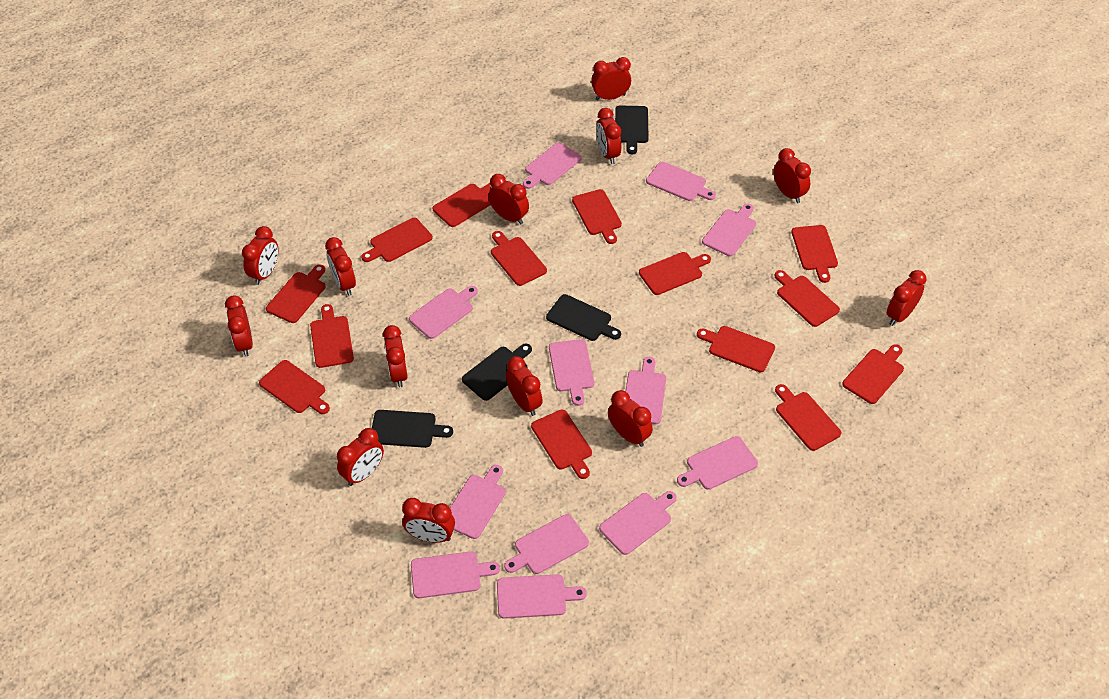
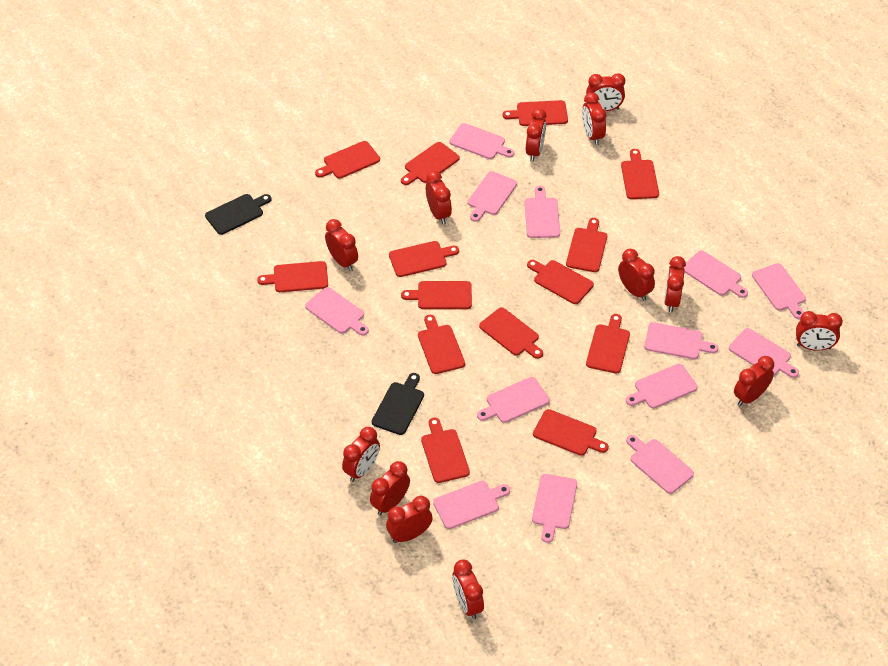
black cutting board: 4 -> 2
pink cutting board: 12 -> 13

